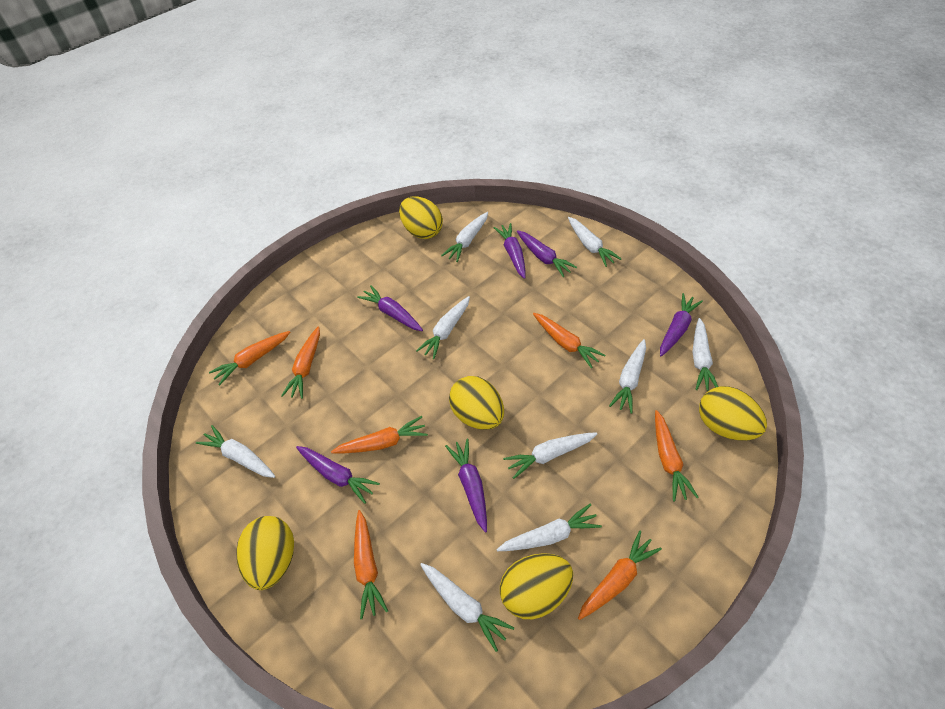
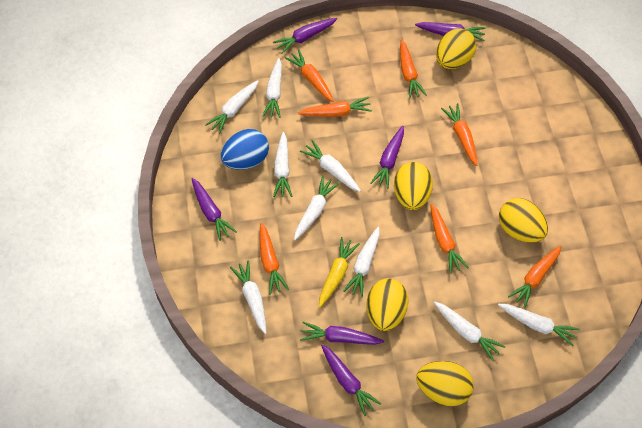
blue egg: 0 -> 1
yellow carrot: 0 -> 1

